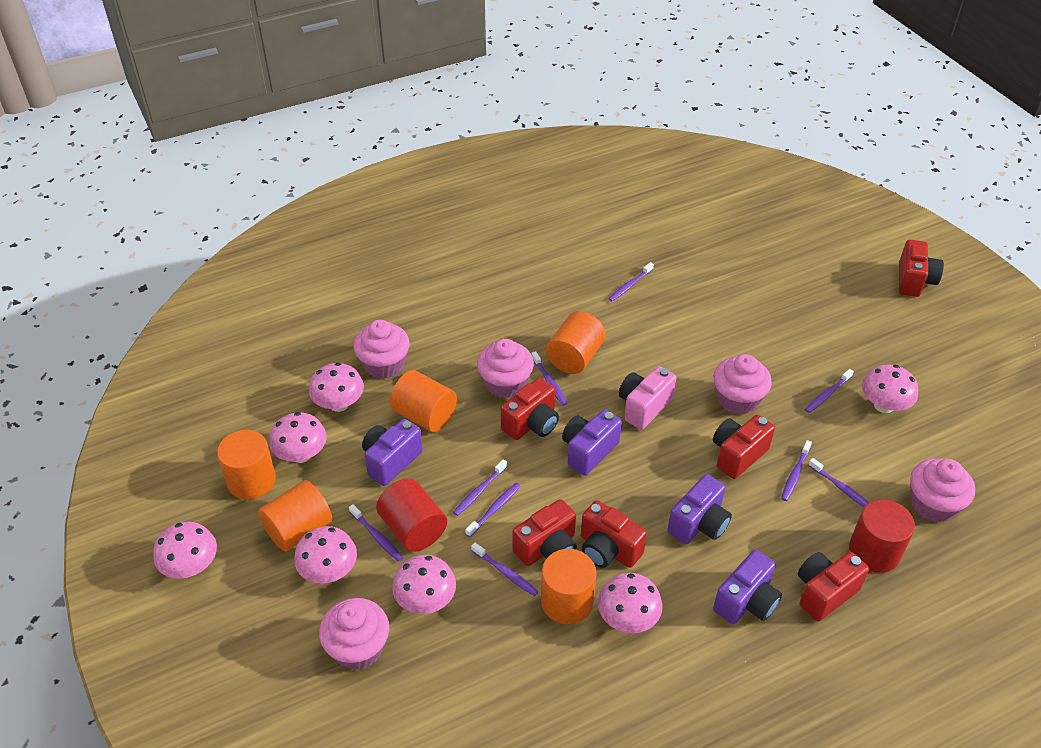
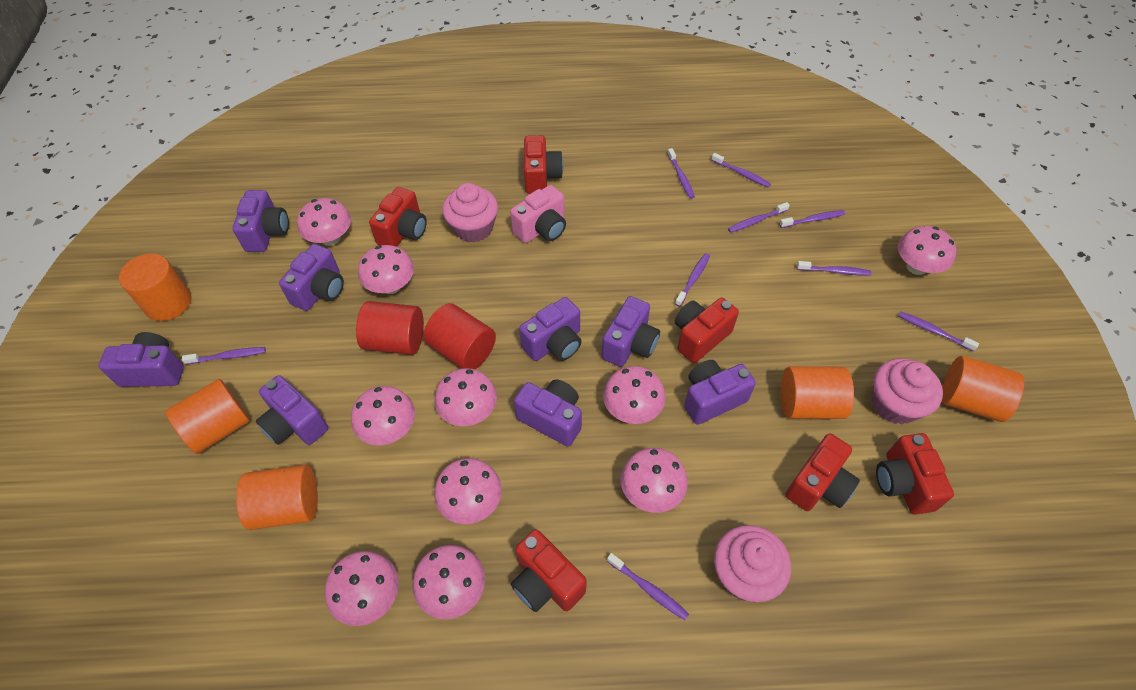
pink cupcake: 5 -> 3
pink mushroom: 7 -> 10
purple camera: 4 -> 8

